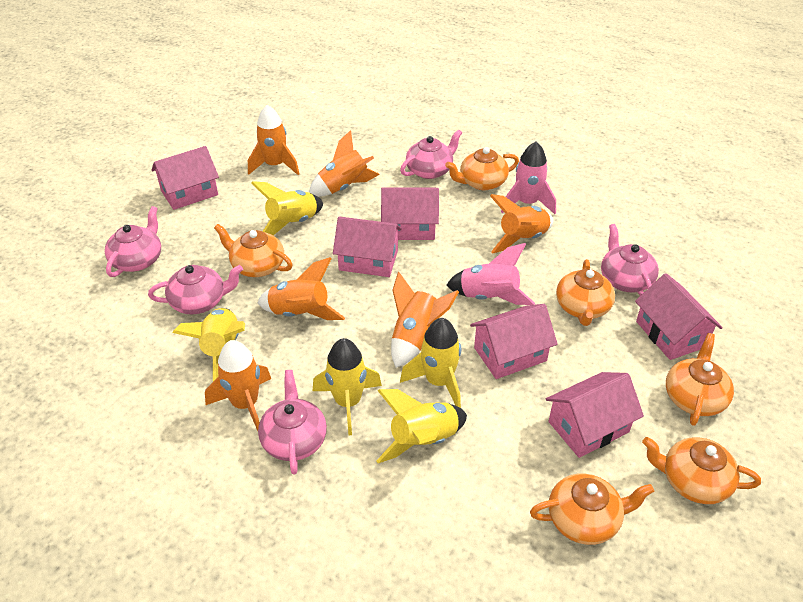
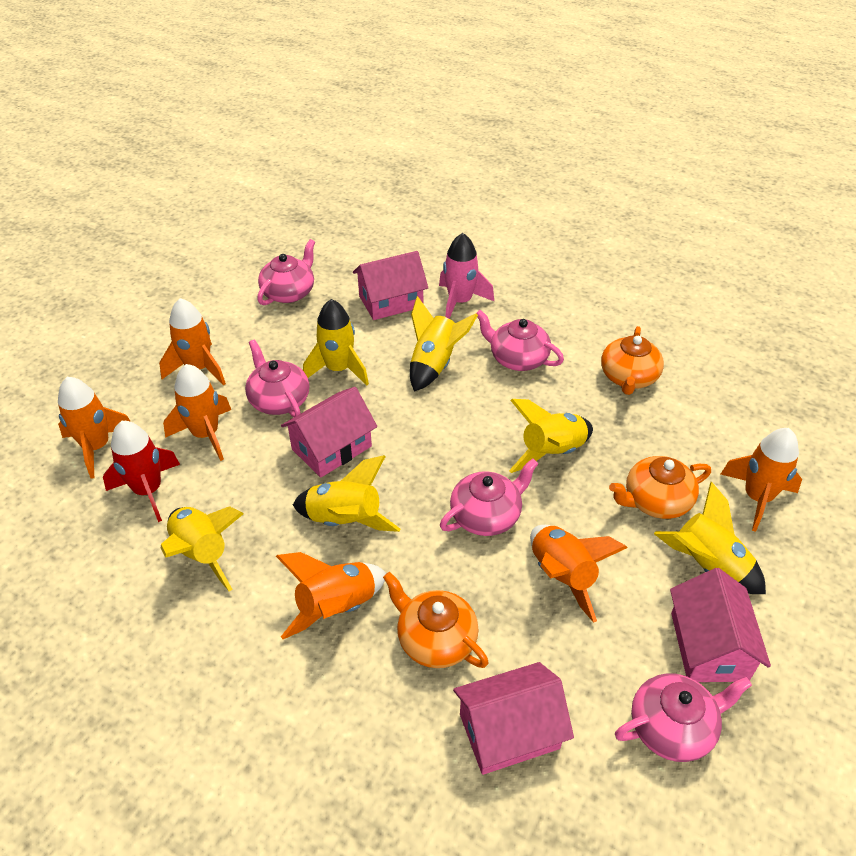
orange teapot: 6 -> 3
pink house: 6 -> 4
pink rocket: 2 -> 1
red rocket: 0 -> 1
yellow rocket: 5 -> 6

